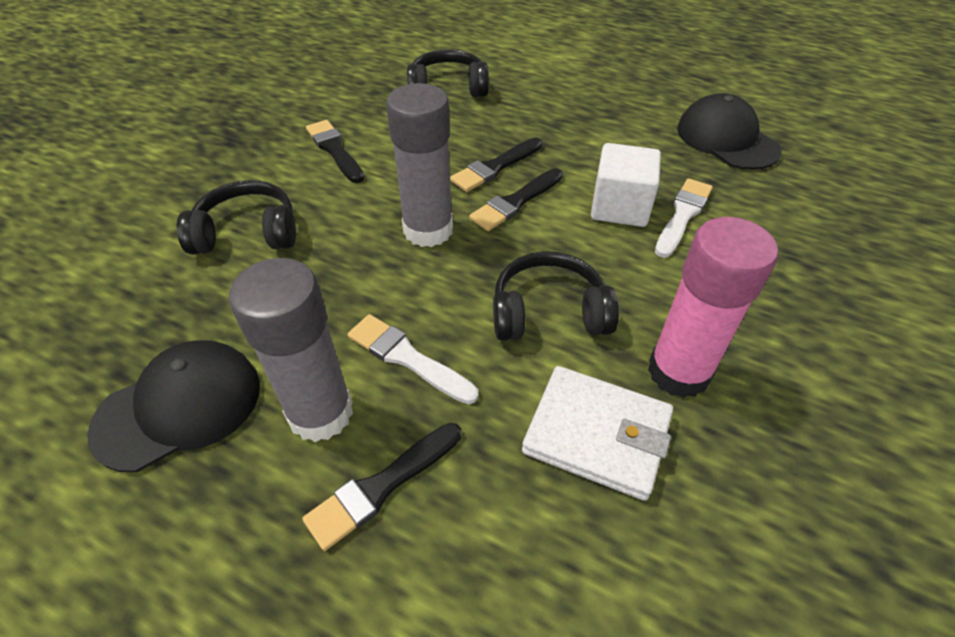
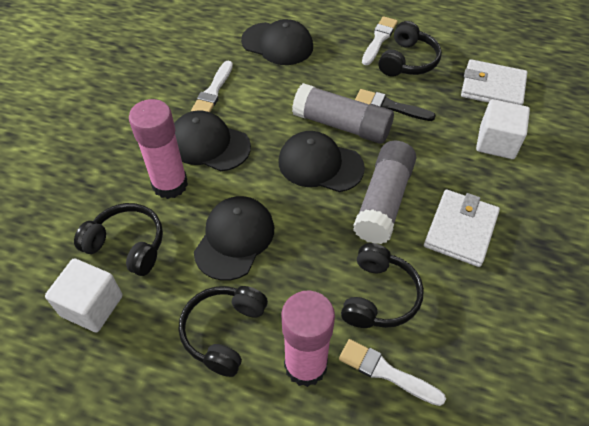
black brush: 4 -> 1
black cap: 2 -> 4
black headphones: 3 -> 4
pink glue stick: 1 -> 2
white brush: 2 -> 3
white cube: 1 -> 2
white wallet: 1 -> 2

